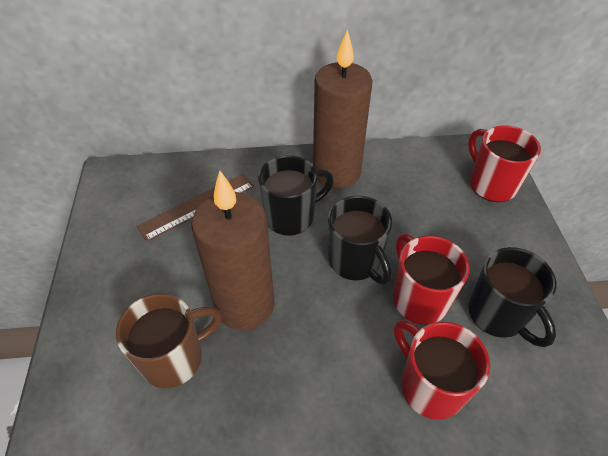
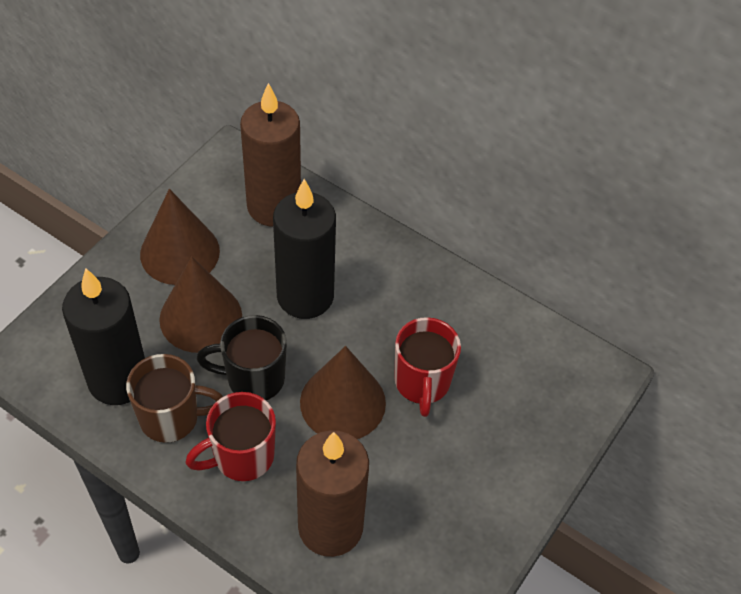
black candle: 0 -> 2
black mug: 3 -> 1
brown cone: 0 -> 3
brown ruler: 1 -> 0
red mug: 3 -> 2

